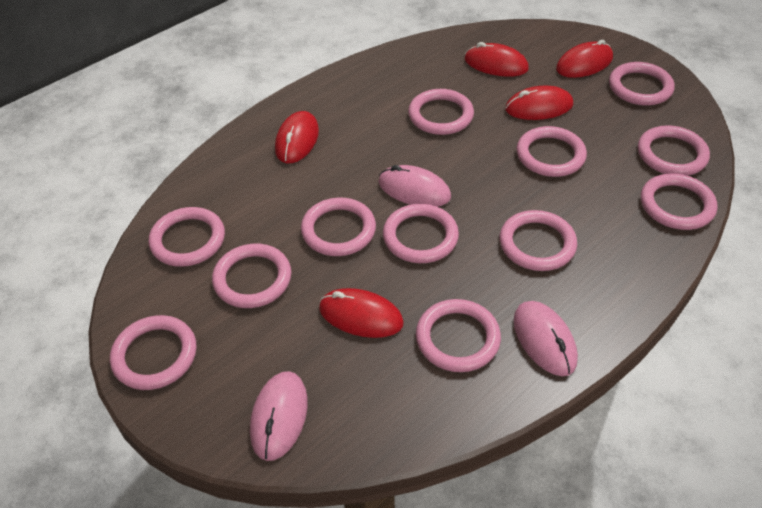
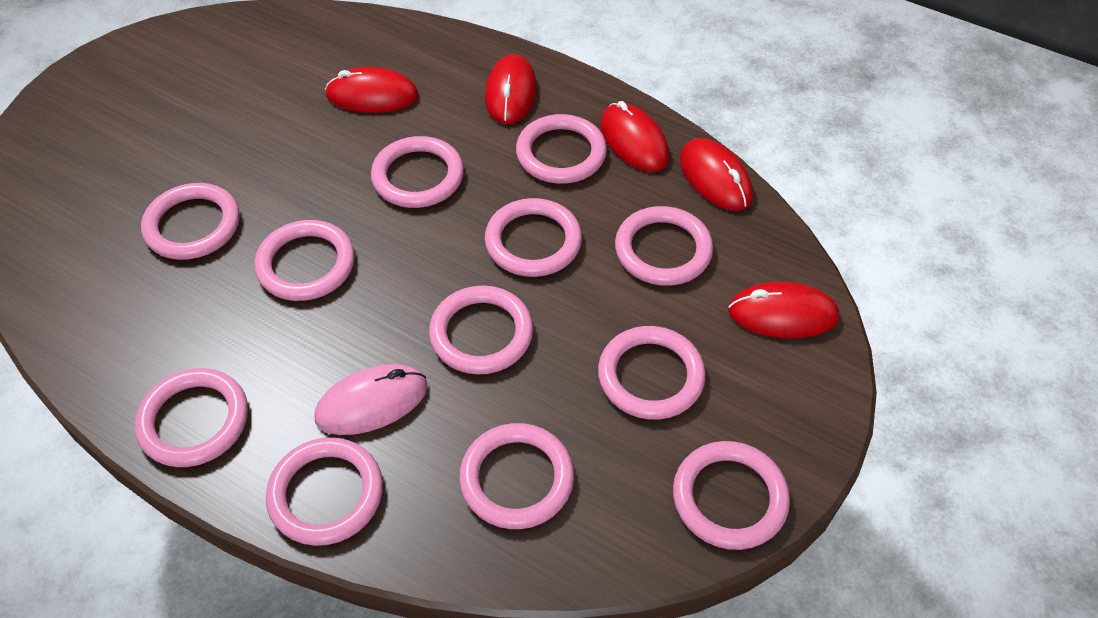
pink mouse: 3 -> 1

